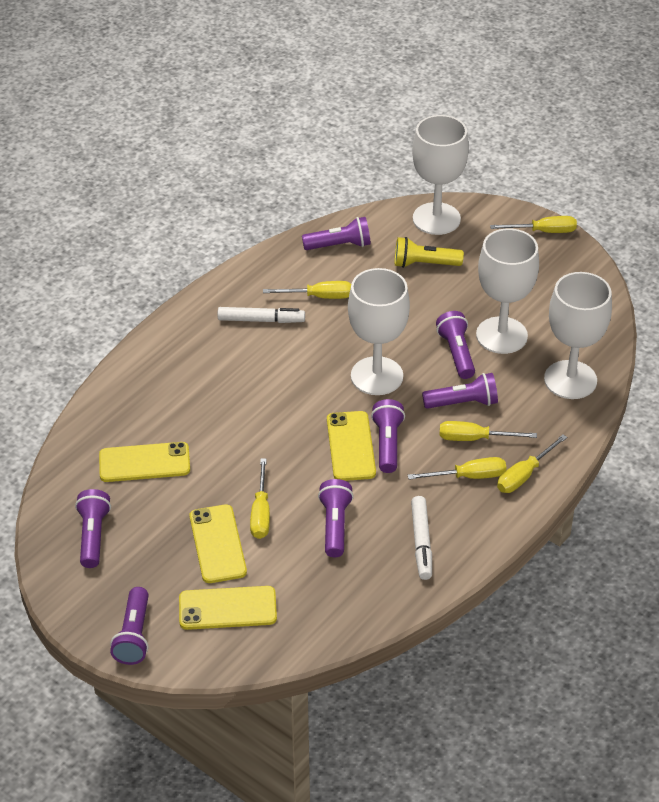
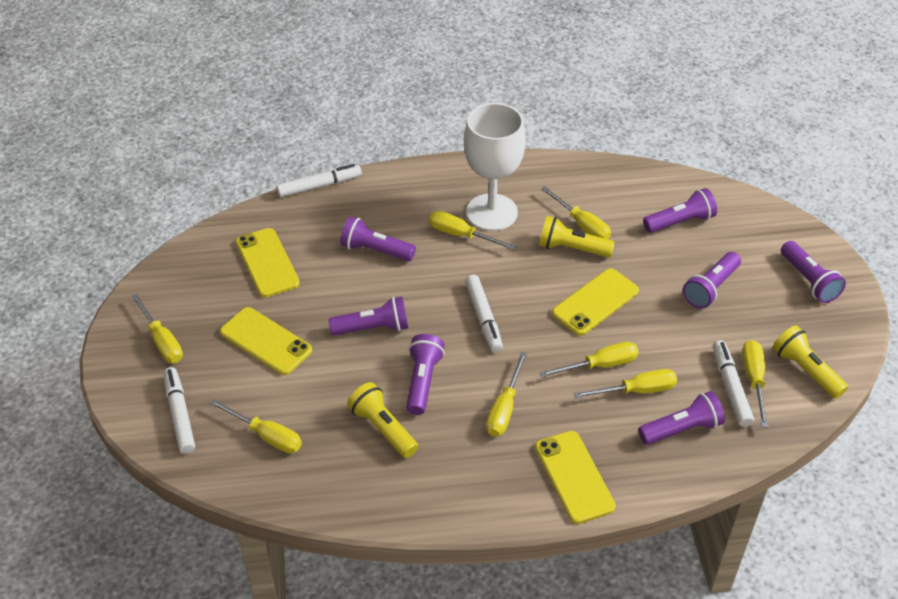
white goblet: 4 -> 1
white marker: 2 -> 4
yellow flashlight: 1 -> 3
yellow screwdriver: 6 -> 8

